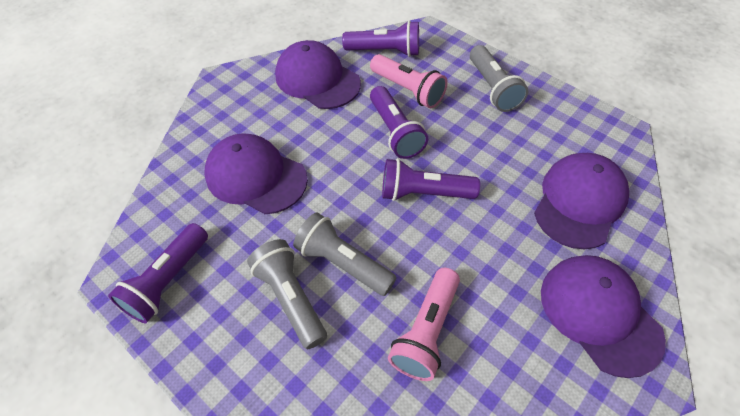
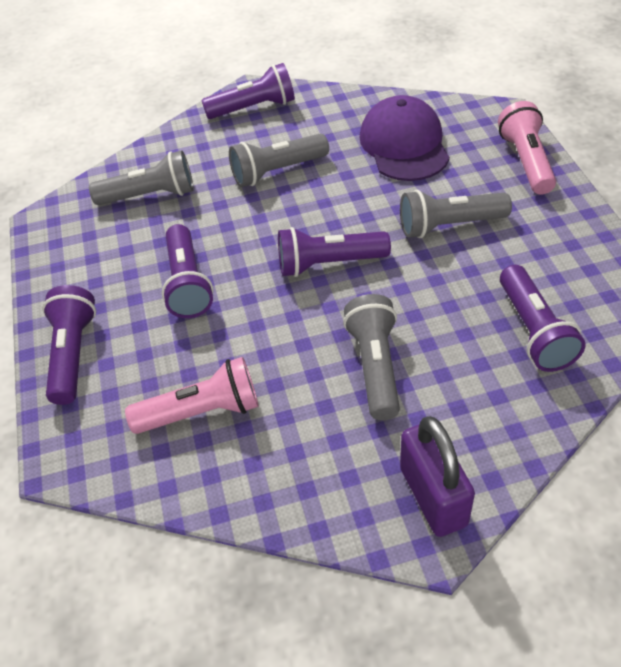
grey flashlight: 3 -> 4
purple cap: 4 -> 1
purple flashlight: 4 -> 5
purple padlock: 0 -> 1

